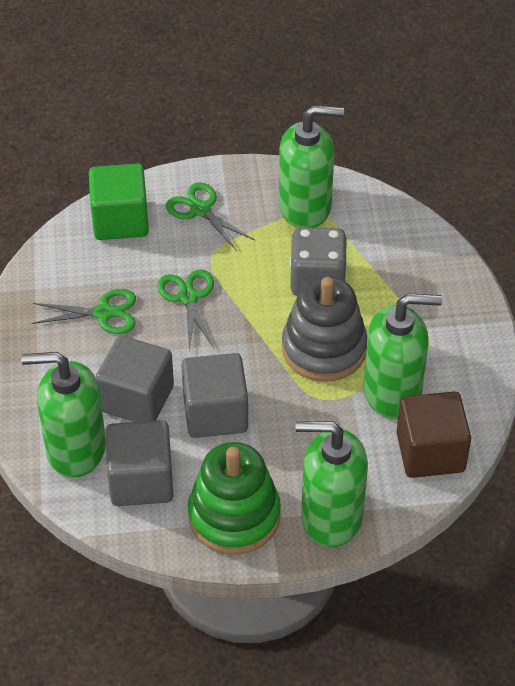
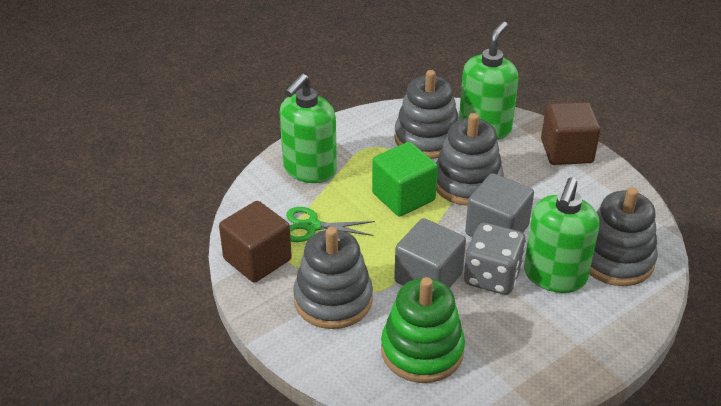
brown cube: 1 -> 2
green scissors: 3 -> 1
green soap dispenser: 4 -> 3
grey cube: 3 -> 2
grey stacking toy: 1 -> 4

